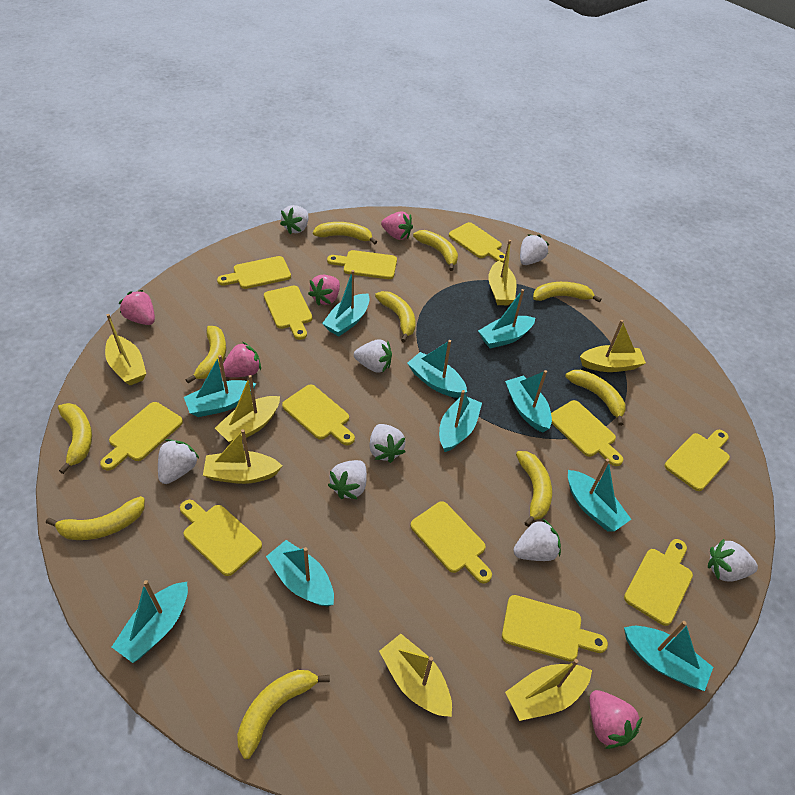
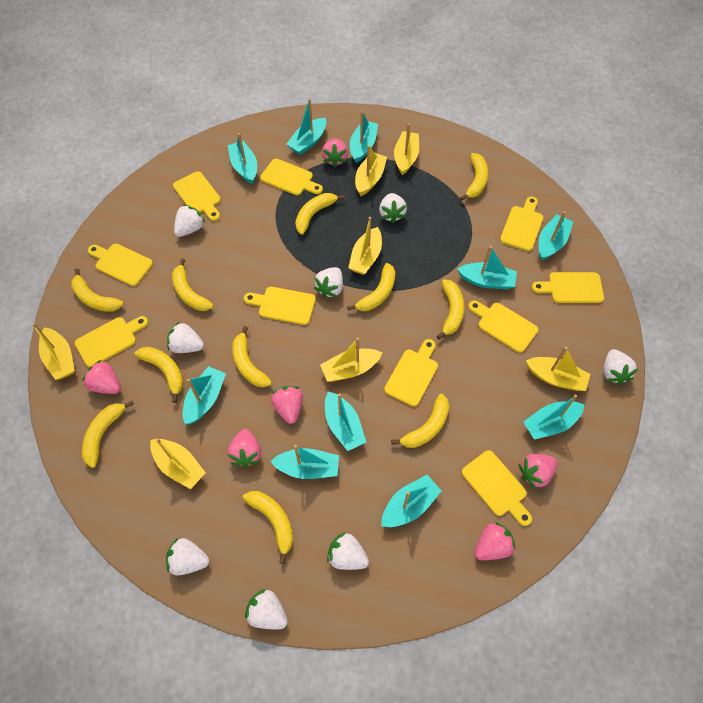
pink strawberry: 5 -> 6
yellow banana: 10 -> 11
yellow cutting board: 12 -> 10

